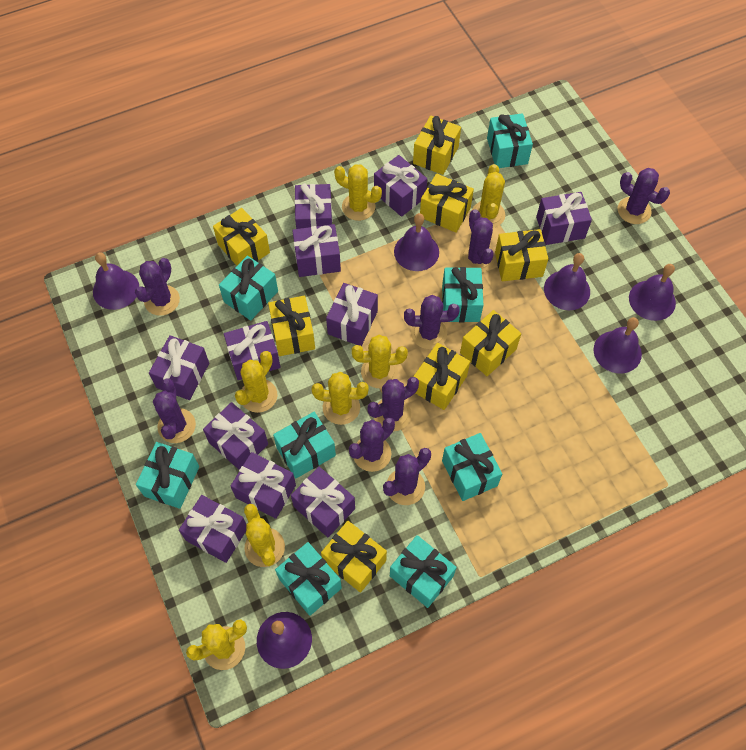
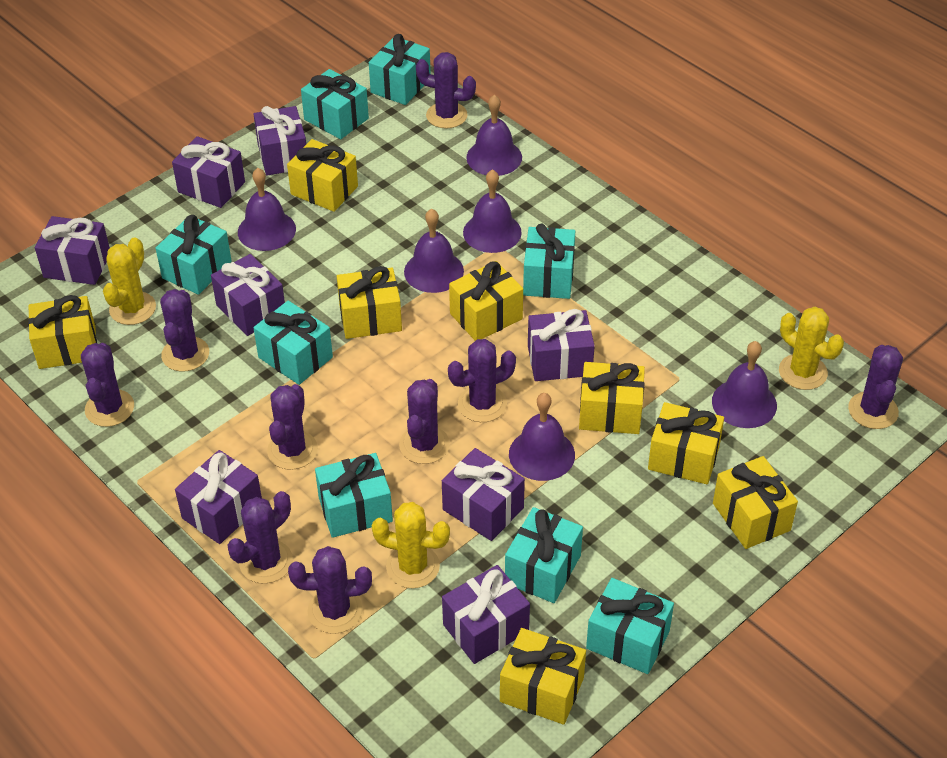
purple cactus: 8 -> 9
purple gift: 11 -> 8
yellow cactus: 7 -> 3

